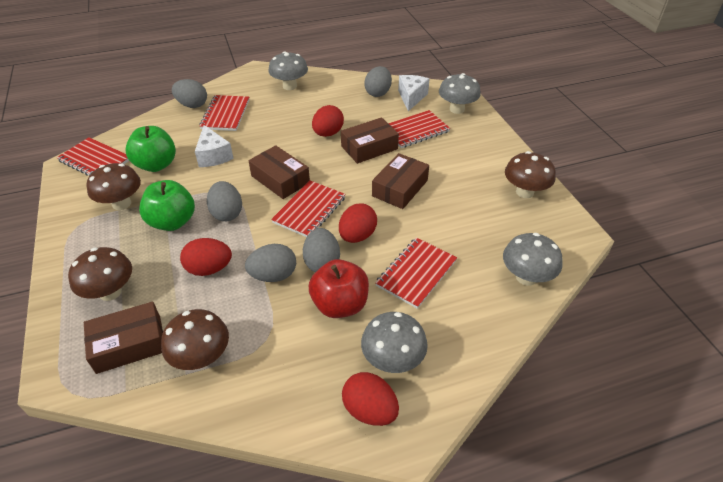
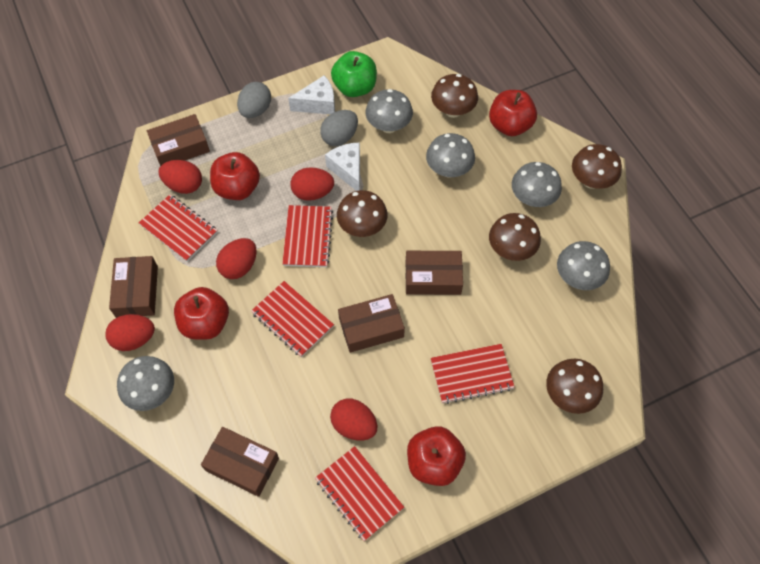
brown box: 4 -> 5
brown mushroom: 4 -> 5
green apple: 2 -> 1
grey egg: 5 -> 2
grey mushroom: 4 -> 5
red apple: 1 -> 4
red egg: 4 -> 5

